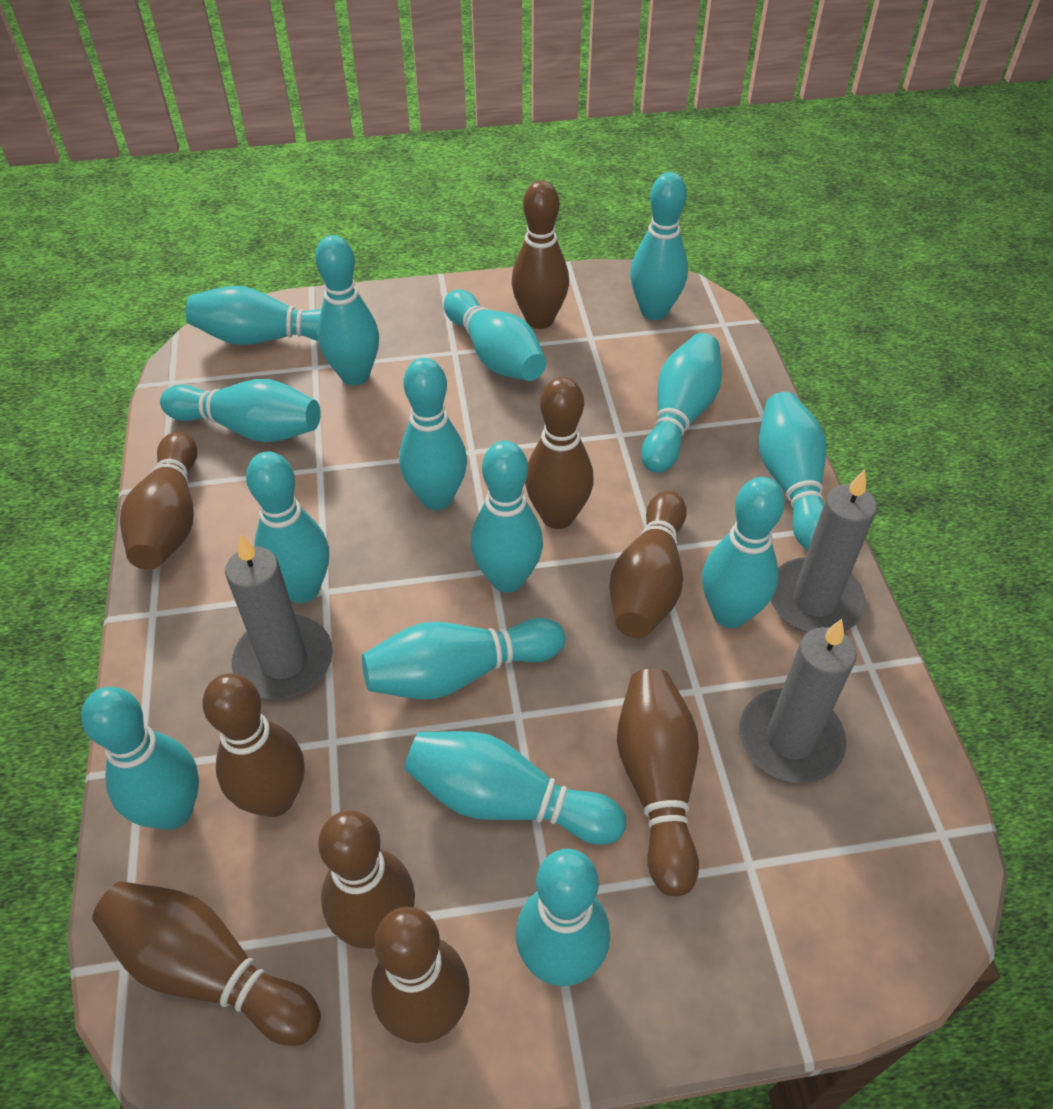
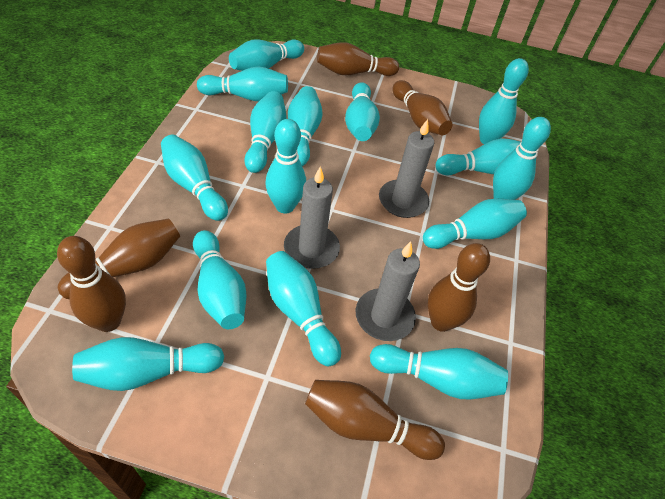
brown bowling pin: 9 -> 6

